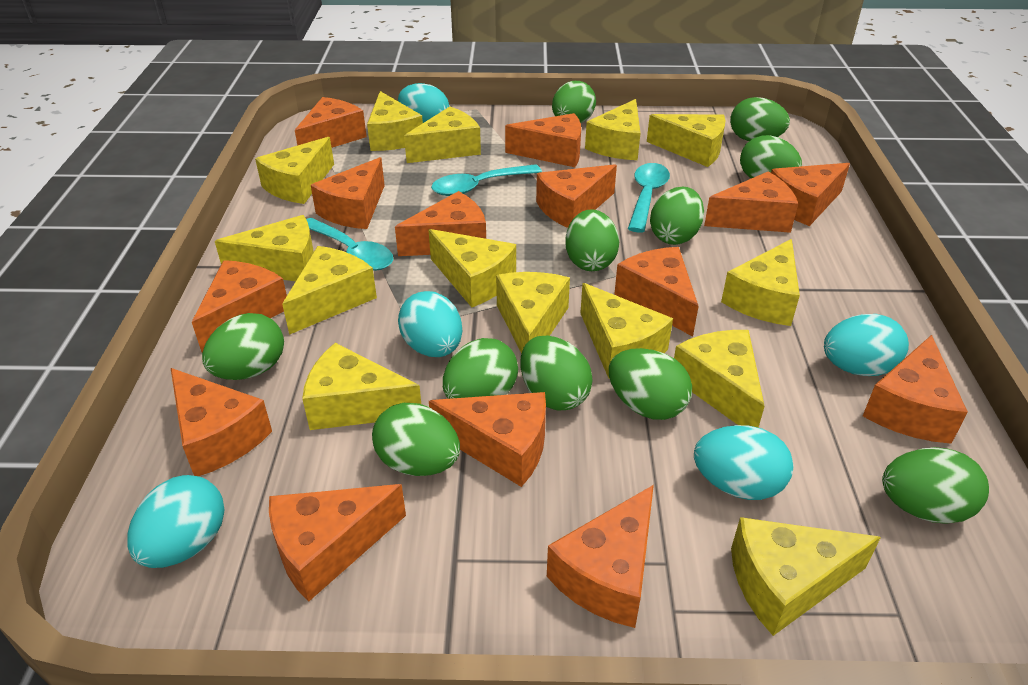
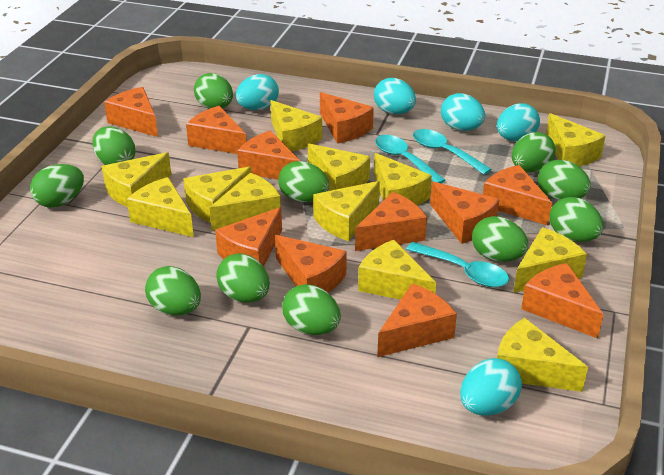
orange cheese: 14 -> 11
yellow cheese: 14 -> 12

